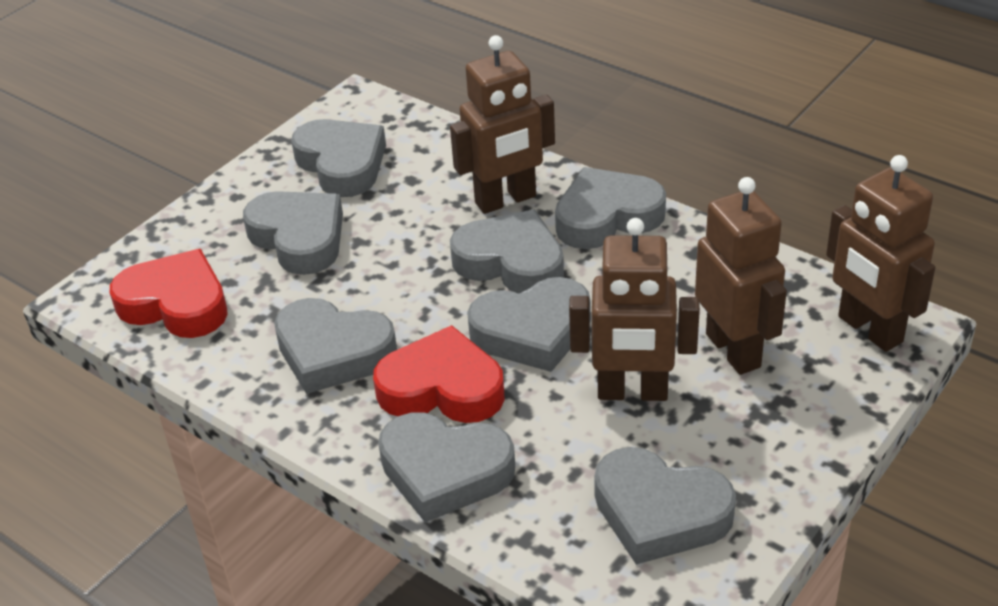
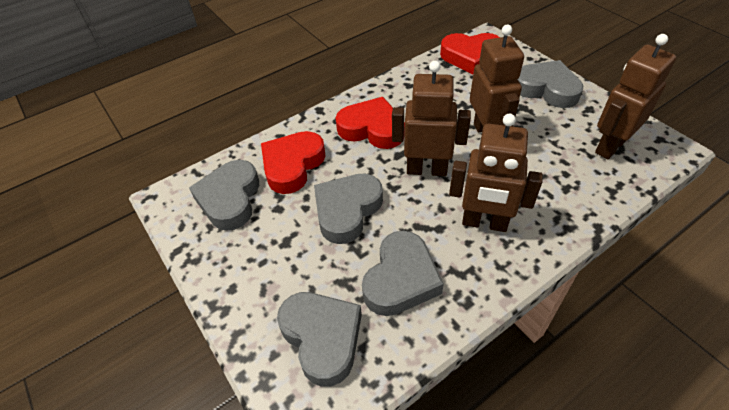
grey heart: 8 -> 5
red heart: 2 -> 3

